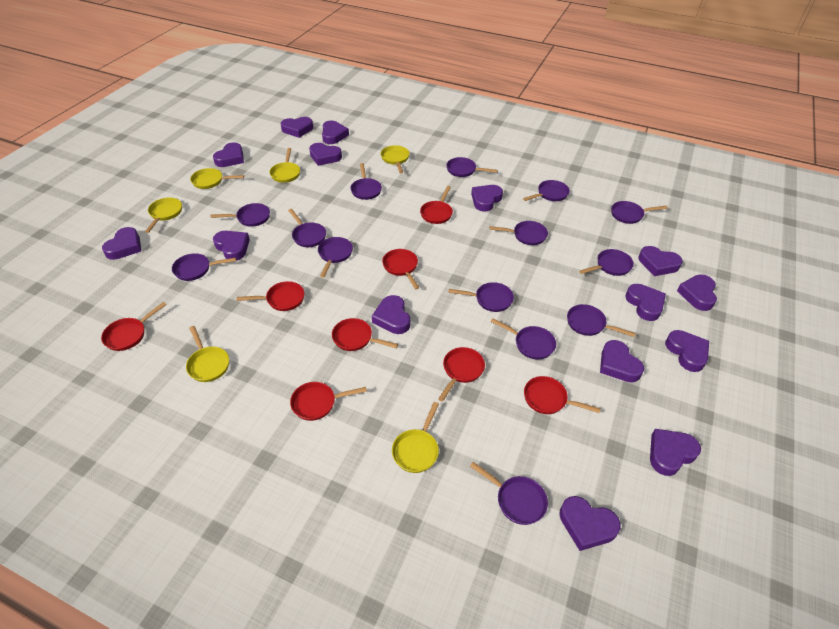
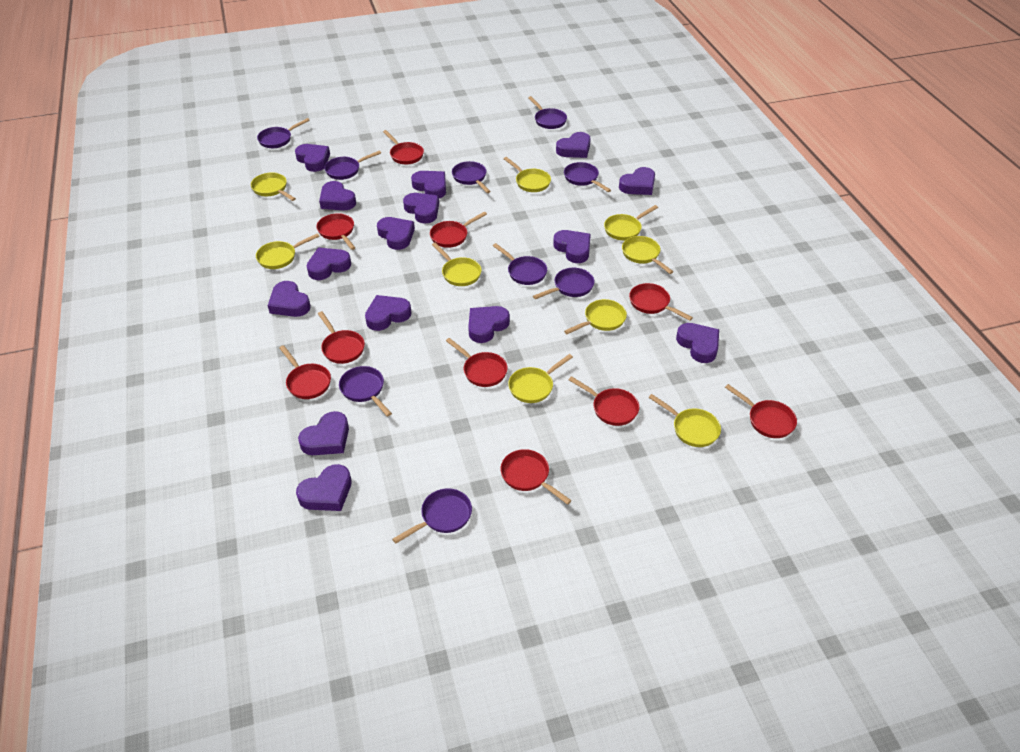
purple pan: 14 -> 9
red pan: 8 -> 10
yellow pan: 6 -> 9

